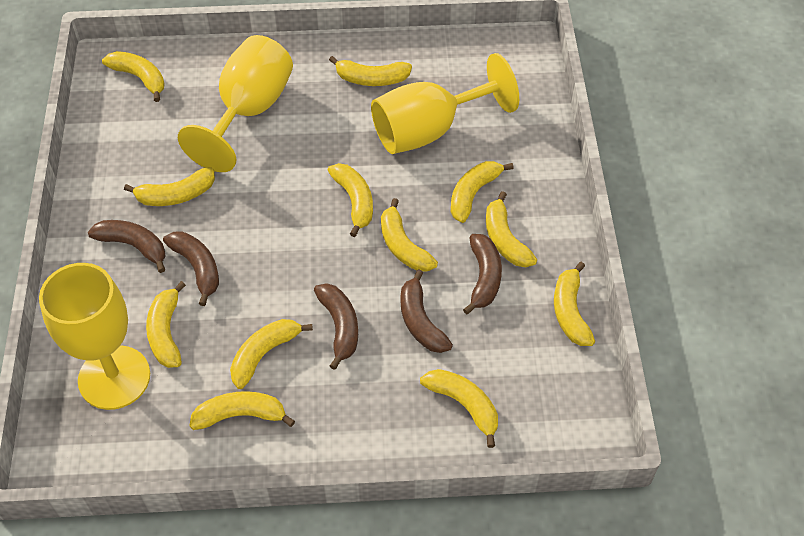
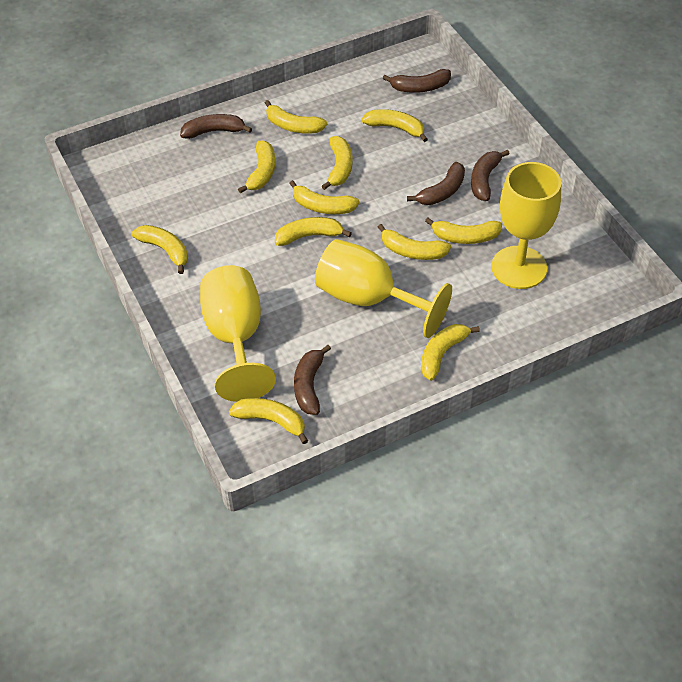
yellow banana: 12 -> 11

